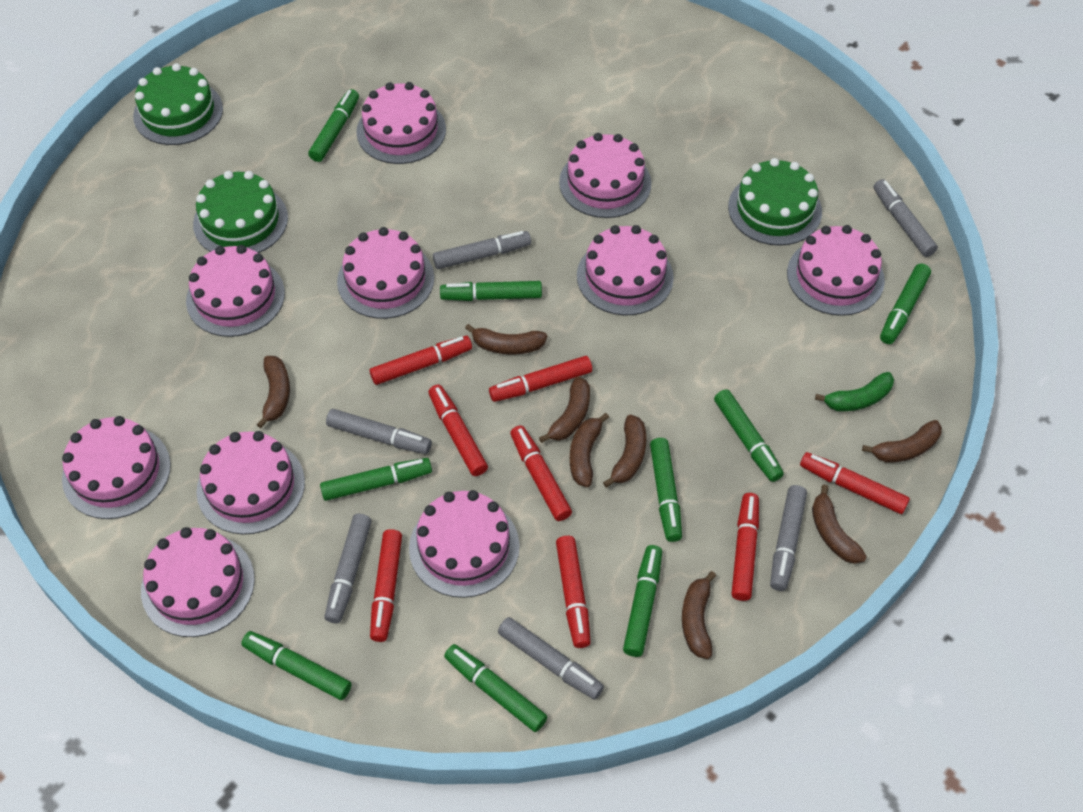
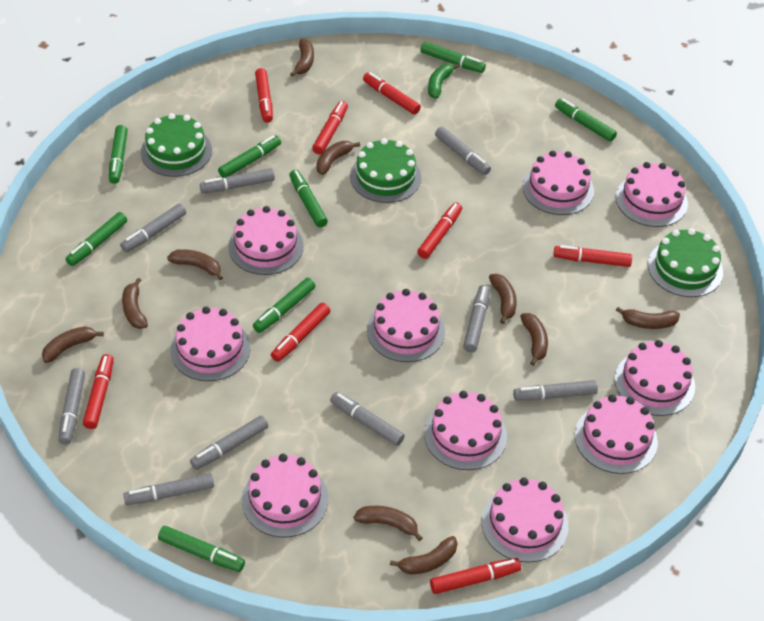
brown banana: 8 -> 10
green marker: 9 -> 8
grey marker: 6 -> 9

